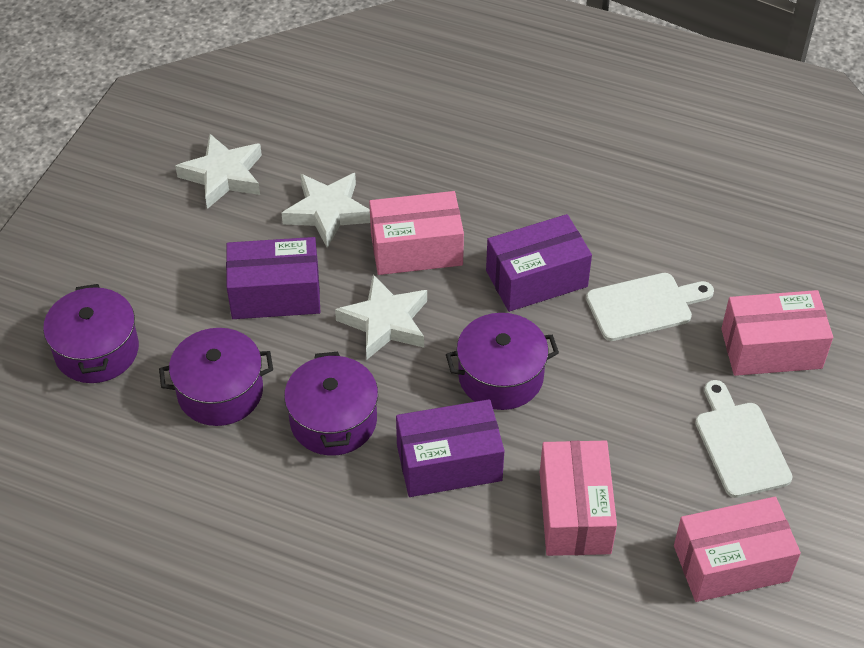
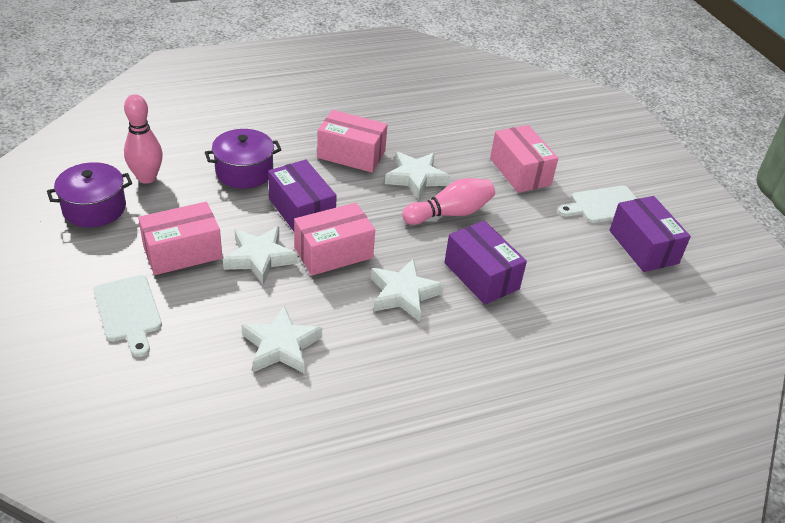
pink bowling pin: 0 -> 2
purple pot: 4 -> 2
white star: 3 -> 4

